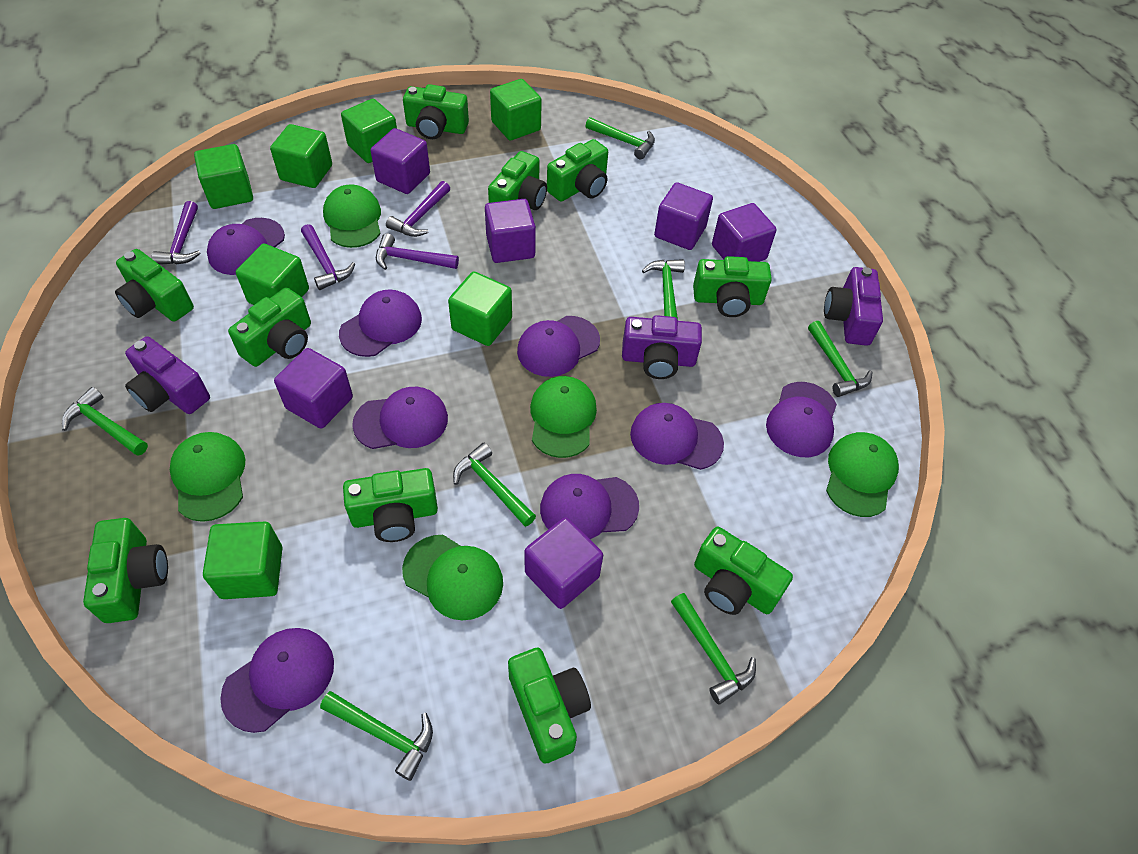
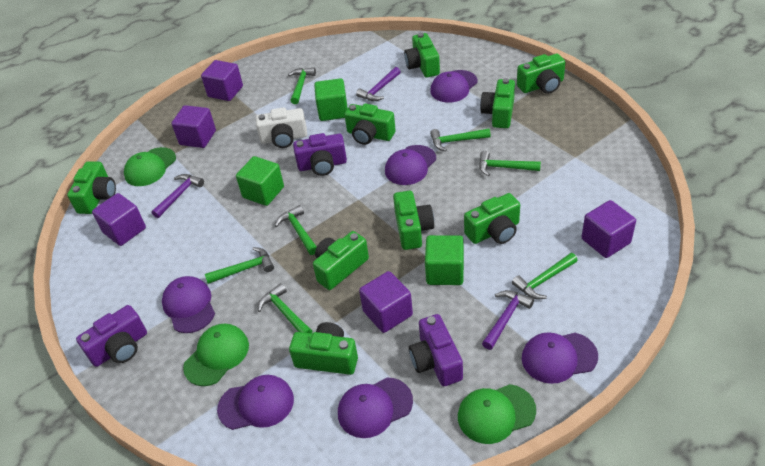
green camera: 10 -> 9
green cap: 5 -> 3
green cube: 7 -> 3
purple cap: 8 -> 6
purple cube: 6 -> 5
purple hammer: 4 -> 3
white camera: 0 -> 1

